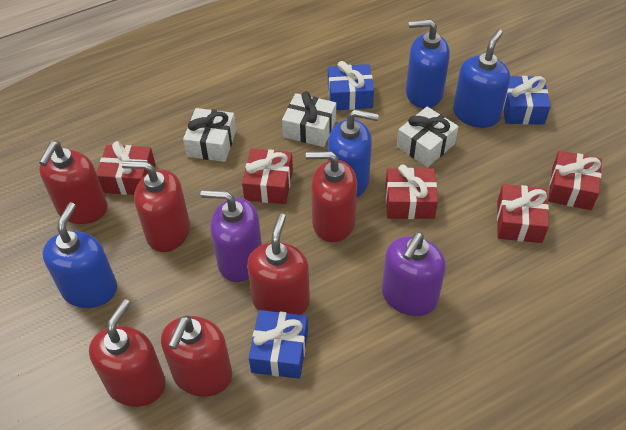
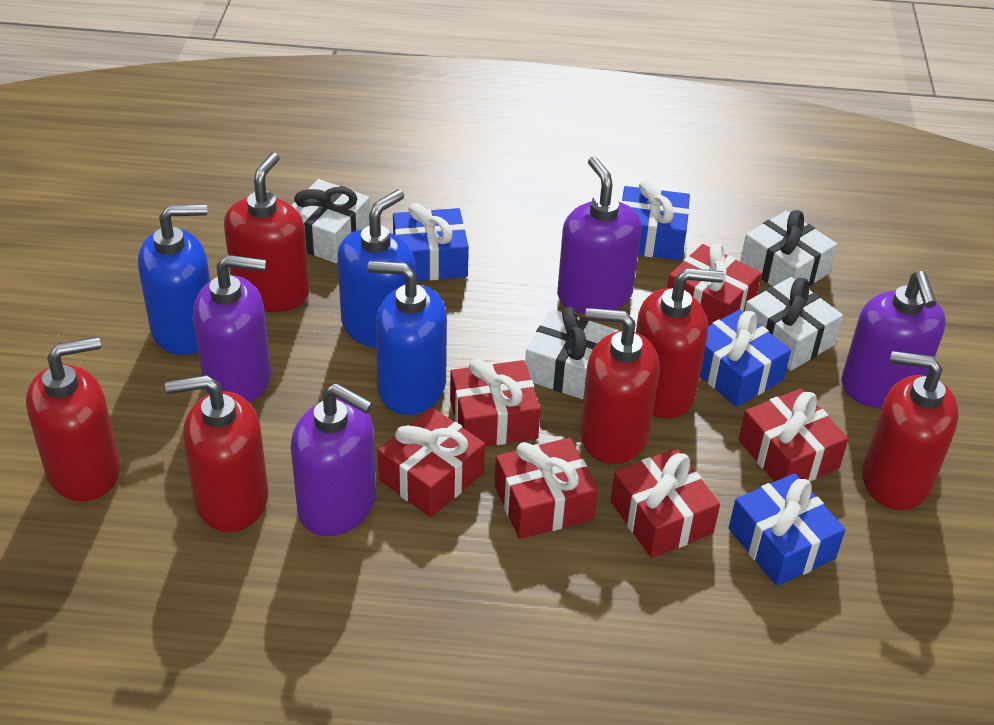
blue gift: 3 -> 4
blue soap dispenser: 4 -> 3
purple soap dispenser: 2 -> 4
red gift: 5 -> 6
white gift: 3 -> 4

